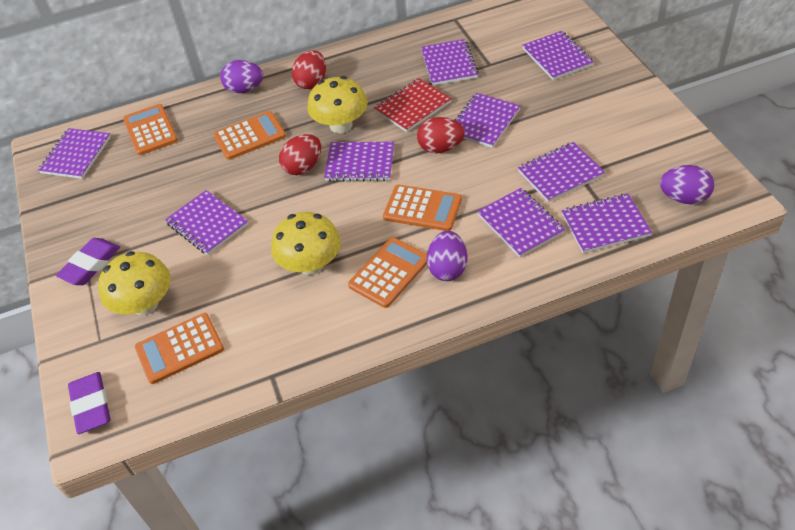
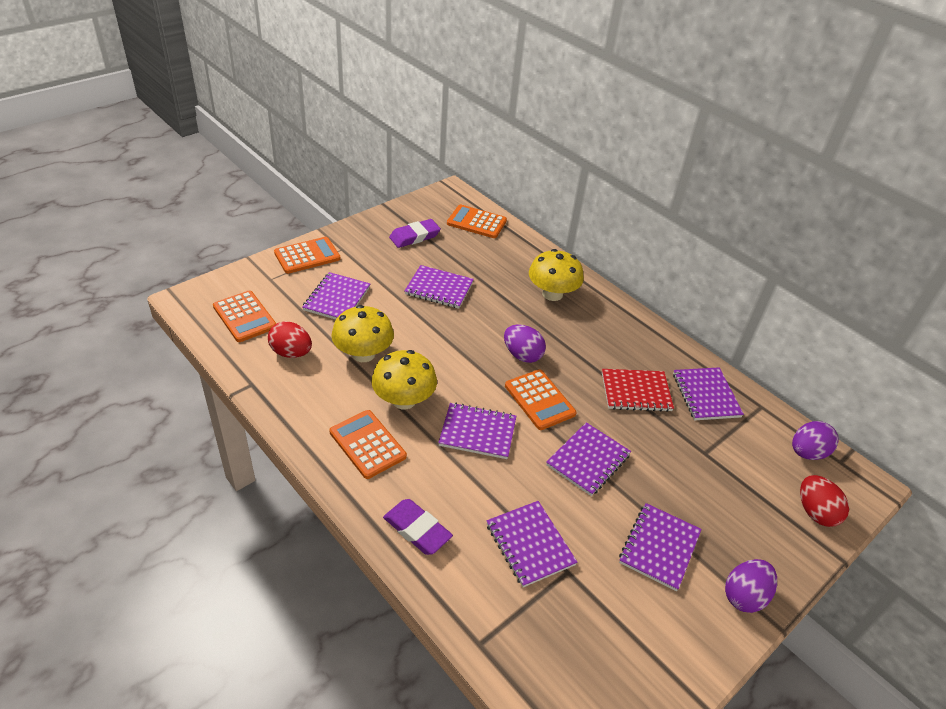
purple notebook: 9 -> 7
red egg: 3 -> 2

